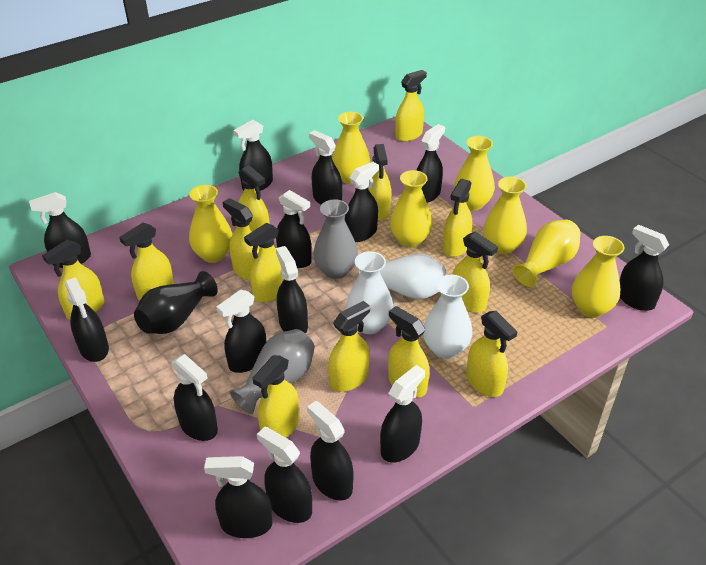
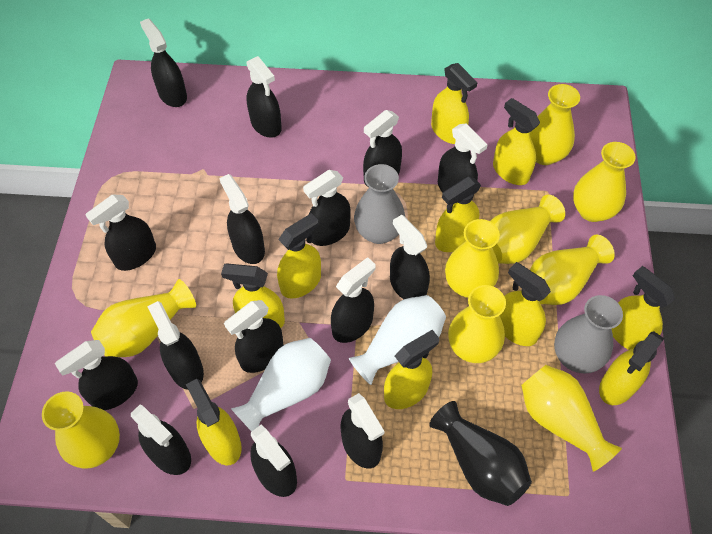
white vase: 3 -> 2
yellow spray bottle: 13 -> 10
yellow vase: 7 -> 9

